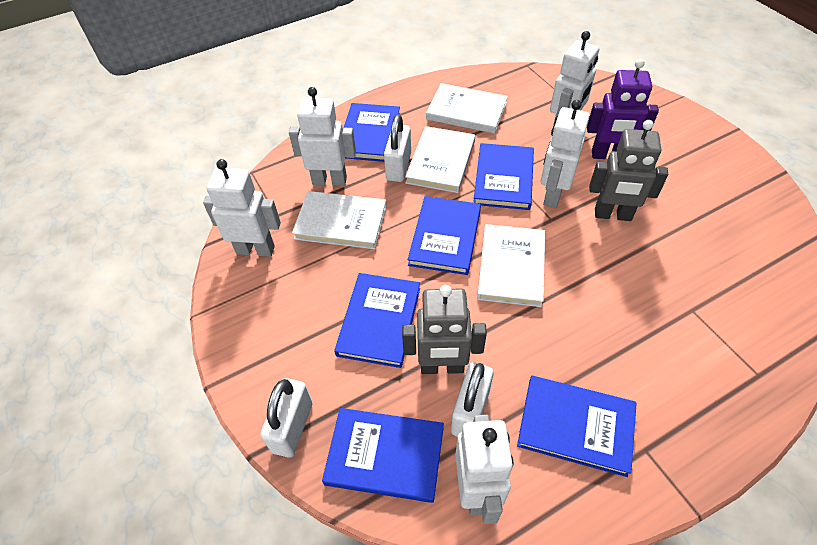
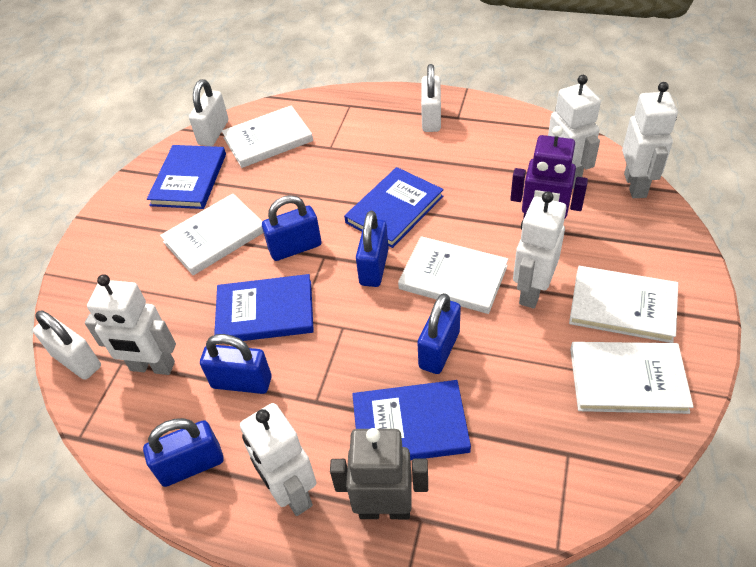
blue book: 6 -> 4
blue padlock: 0 -> 5
grey robot: 2 -> 1
white book: 4 -> 5

